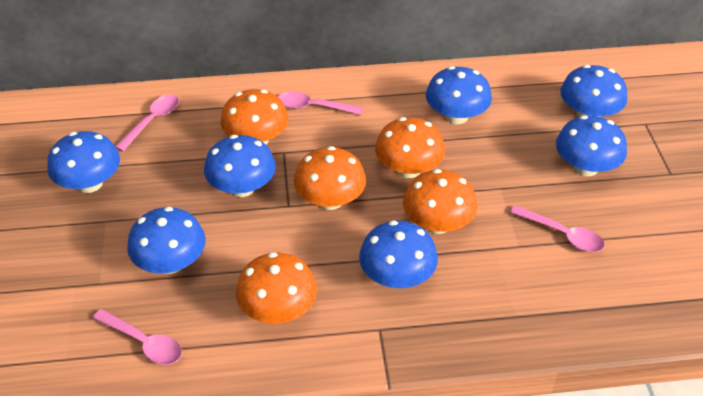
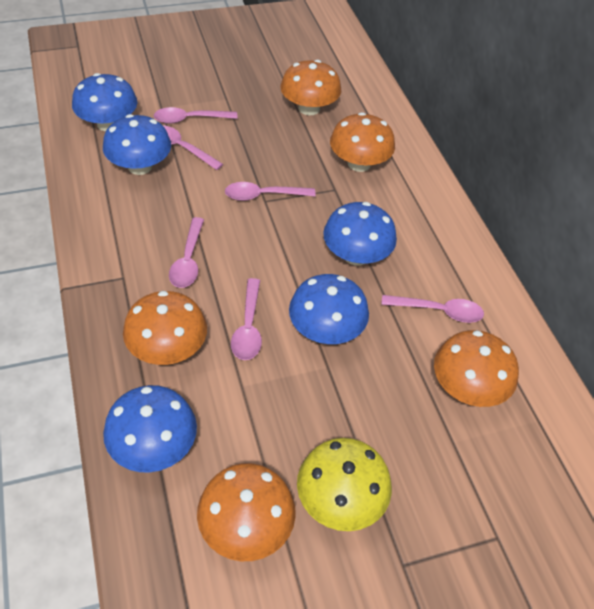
blue mushroom: 7 -> 5
pink spoon: 4 -> 6
yellow mushroom: 0 -> 1

